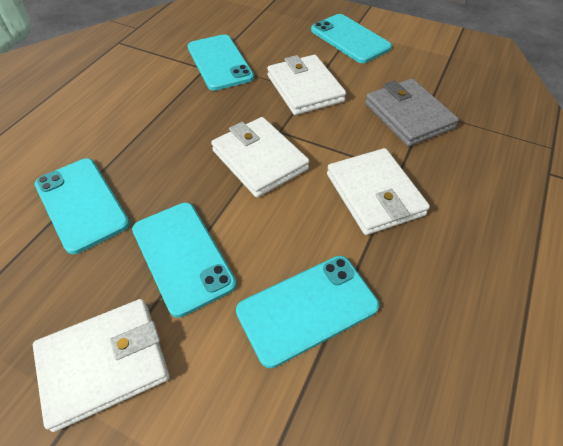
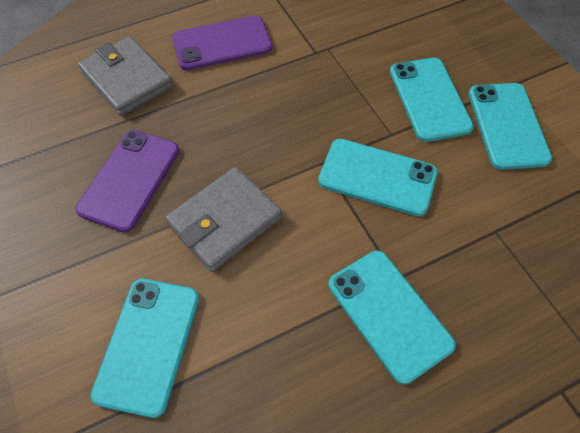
grey wallet: 1 -> 2
purple phone: 0 -> 2
white wallet: 4 -> 0

